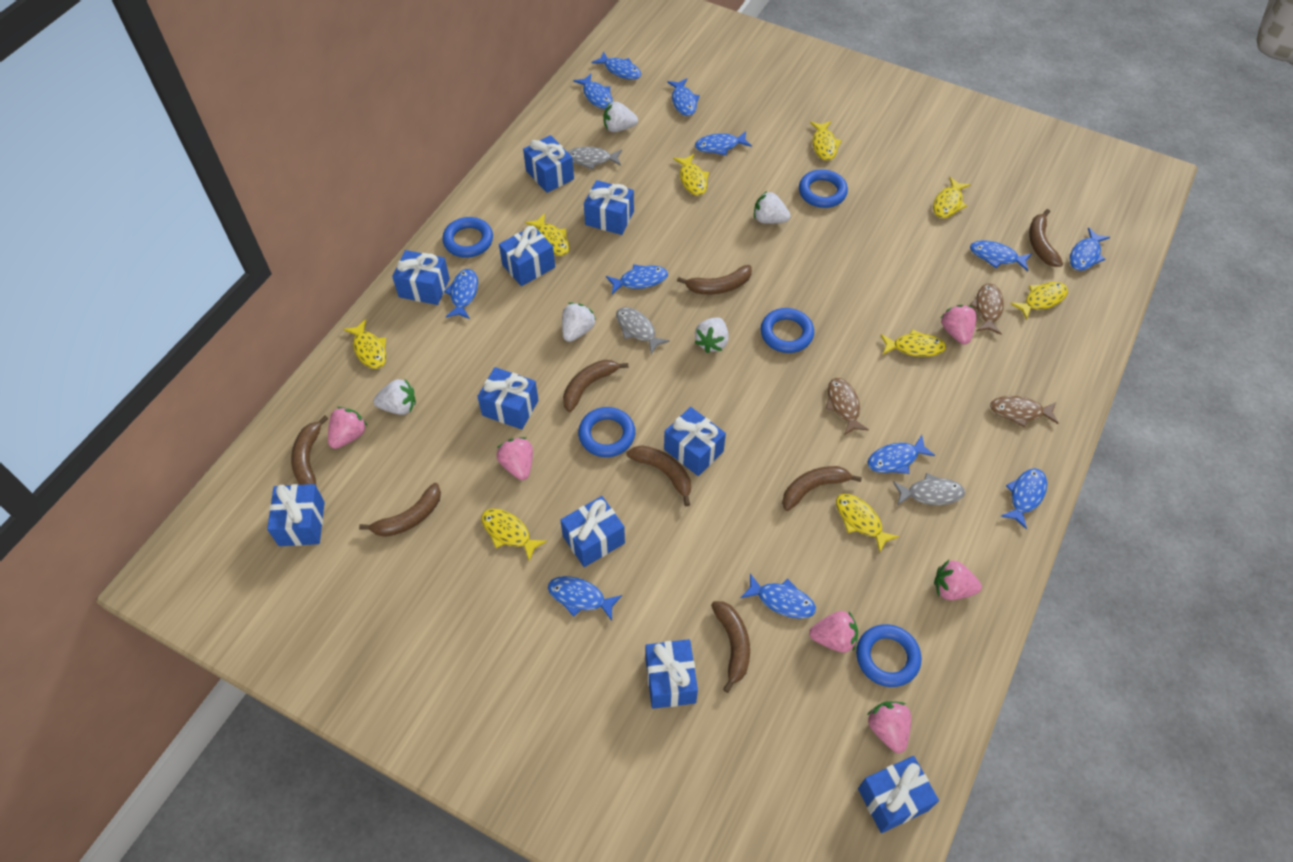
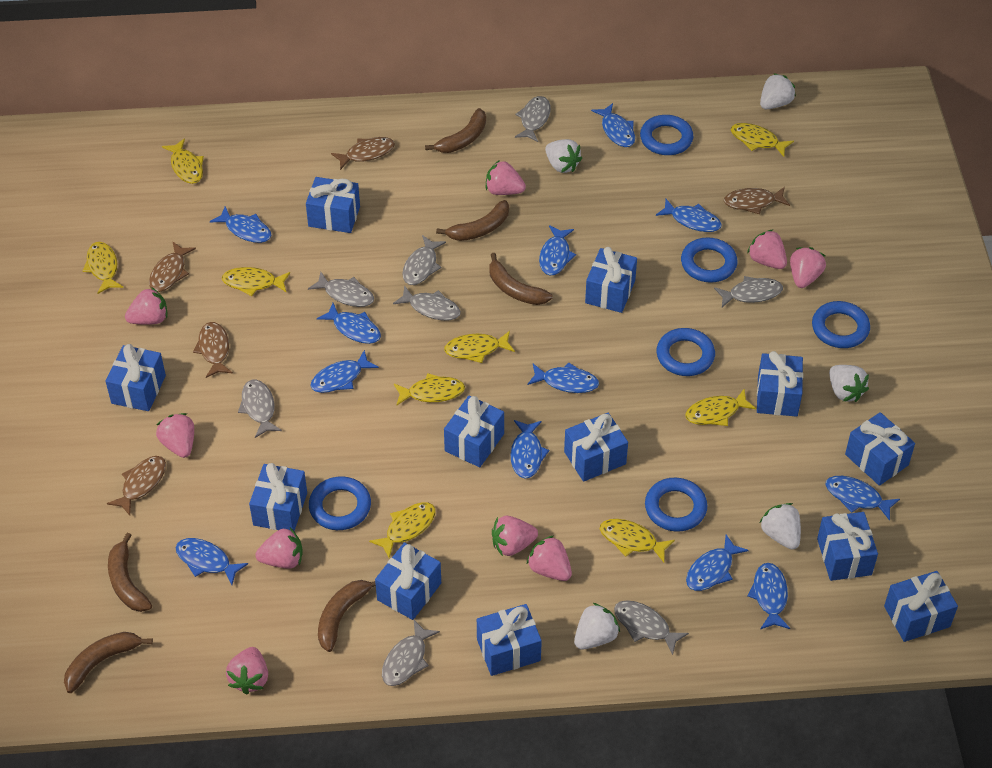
blue gift: 10 -> 12
blue ring: 5 -> 6
brown banana: 8 -> 6
brown fish: 3 -> 5
grey fish: 3 -> 8
pink strawberry: 6 -> 9

